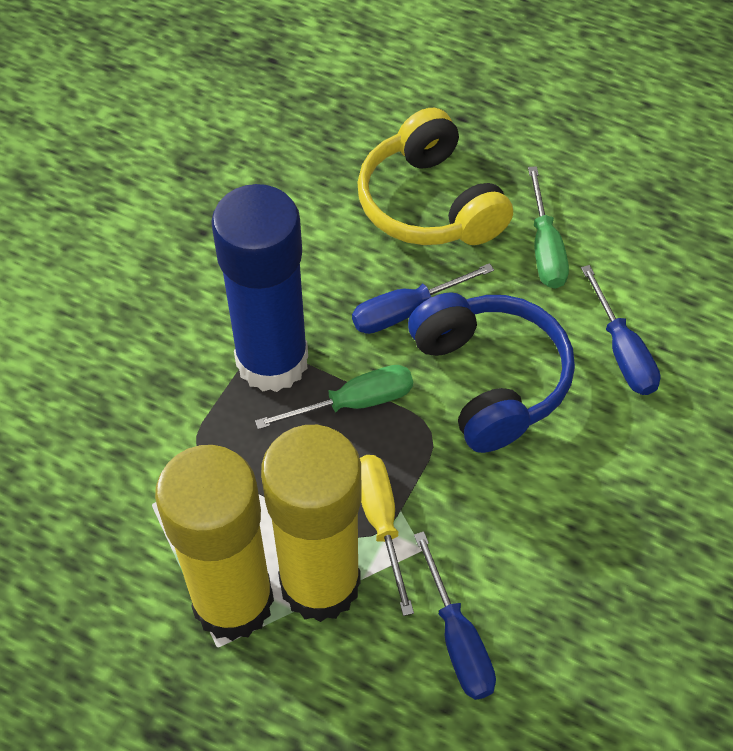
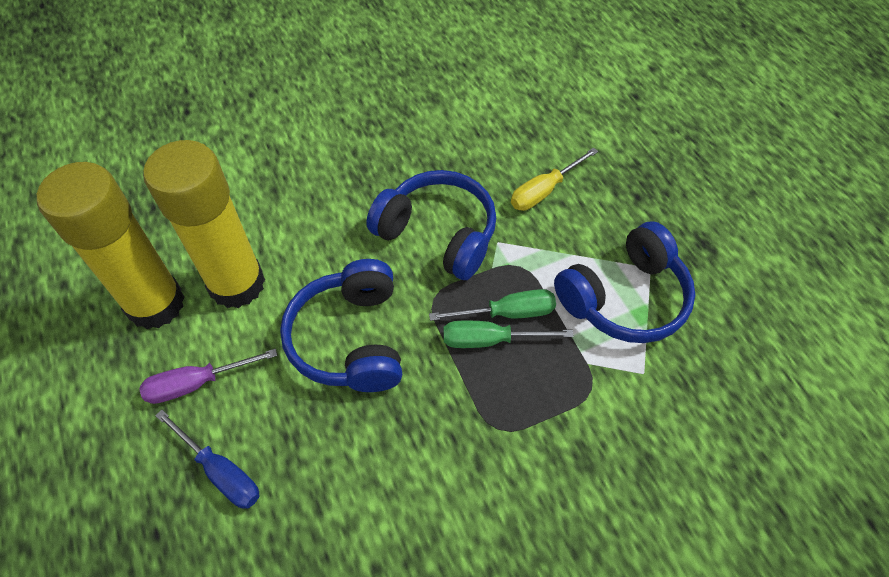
blue glue stick: 1 -> 0
blue headphones: 1 -> 3
blue screwdriver: 3 -> 1
purple screwdriver: 0 -> 1
yellow headphones: 1 -> 0

